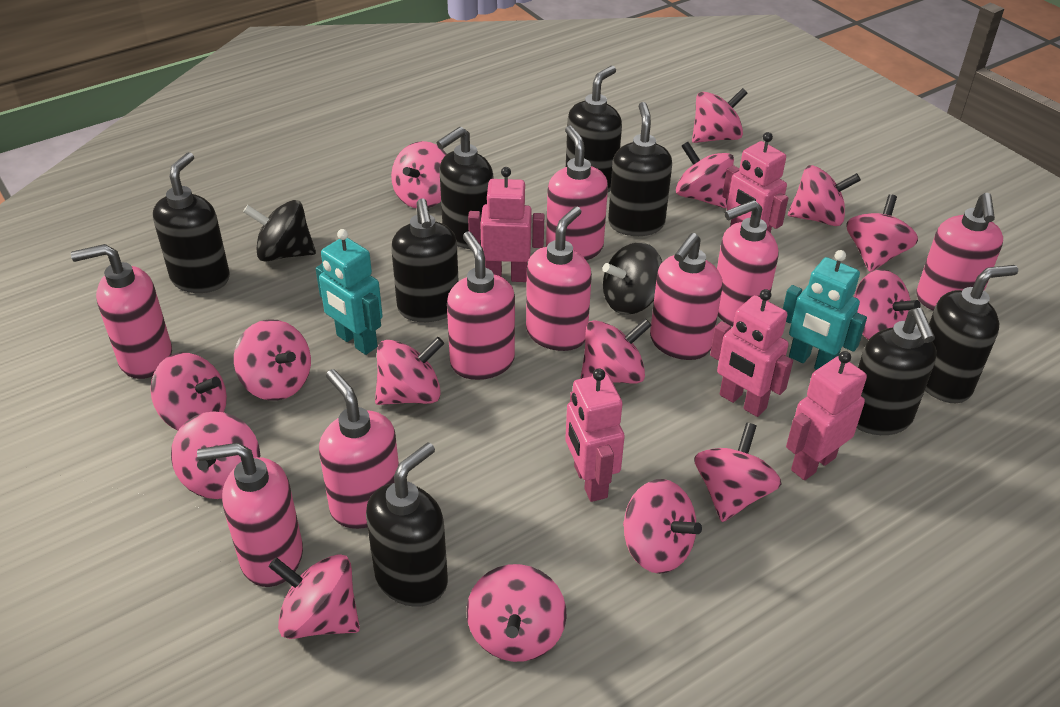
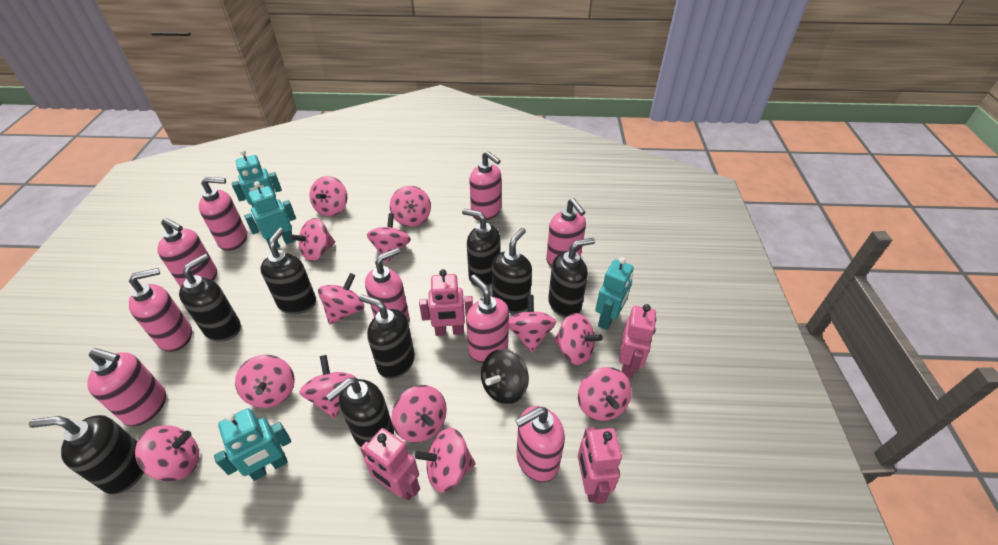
black spinning top: 2 -> 1
pink robot: 5 -> 4
pink spinning top: 15 -> 13
turquoise robot: 2 -> 4

